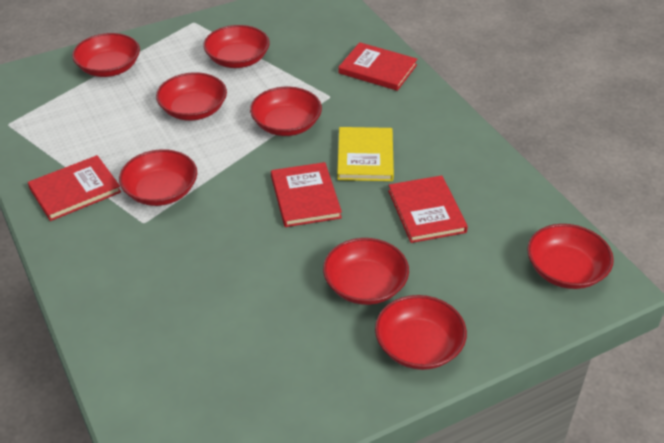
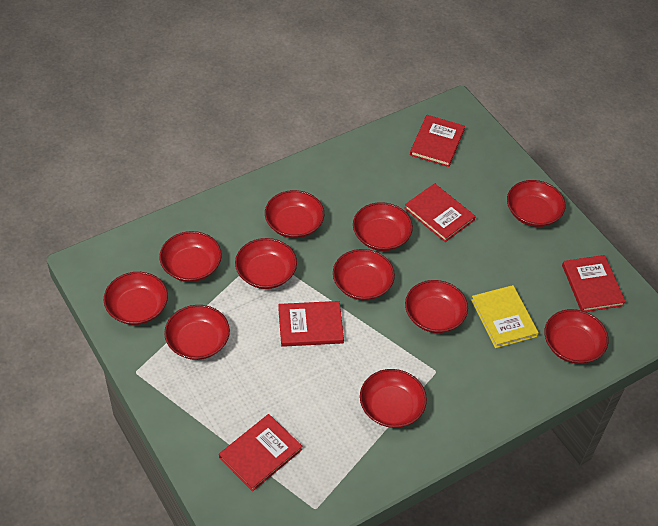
red book: 4 -> 5
red bowl: 8 -> 11

